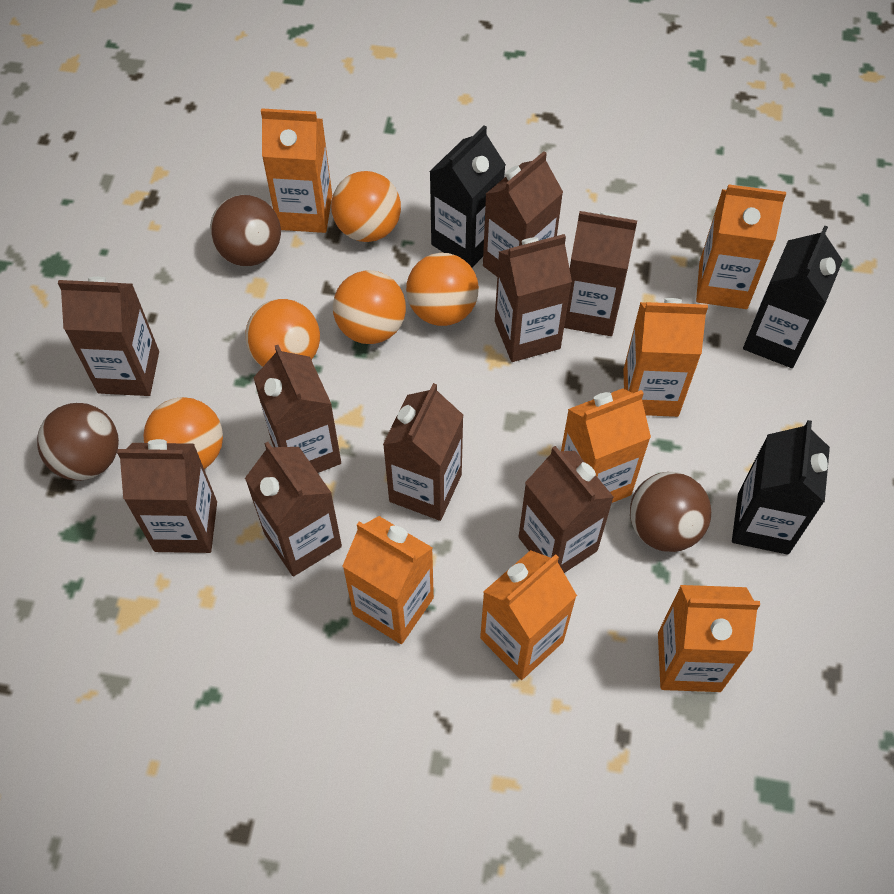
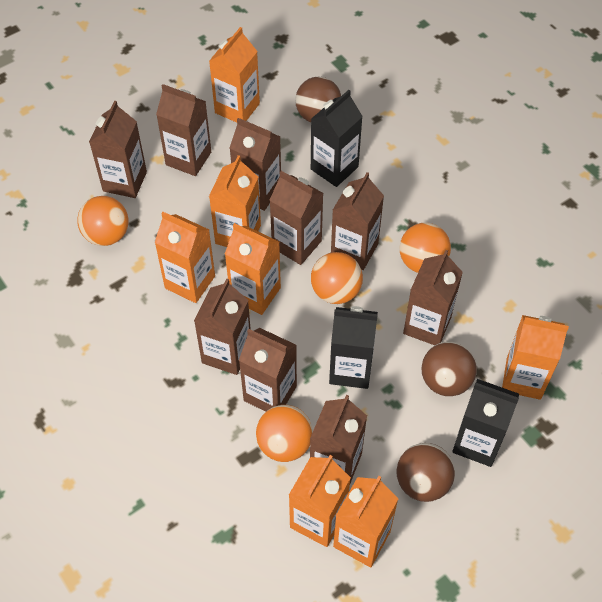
orange ball: 5 -> 4

